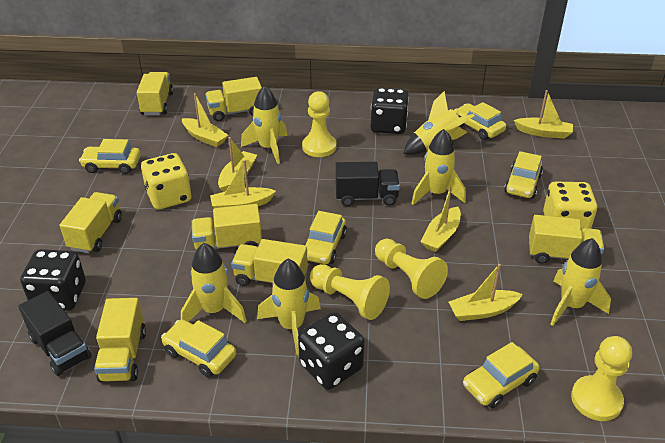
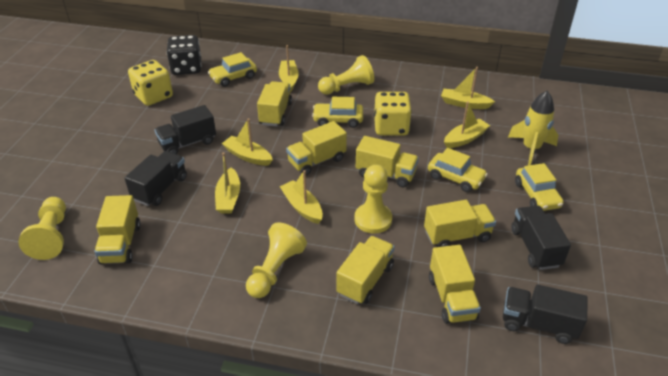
black dice: 3 -> 1
black truck: 2 -> 4
yellow car: 6 -> 4
yellow rocket: 6 -> 1

